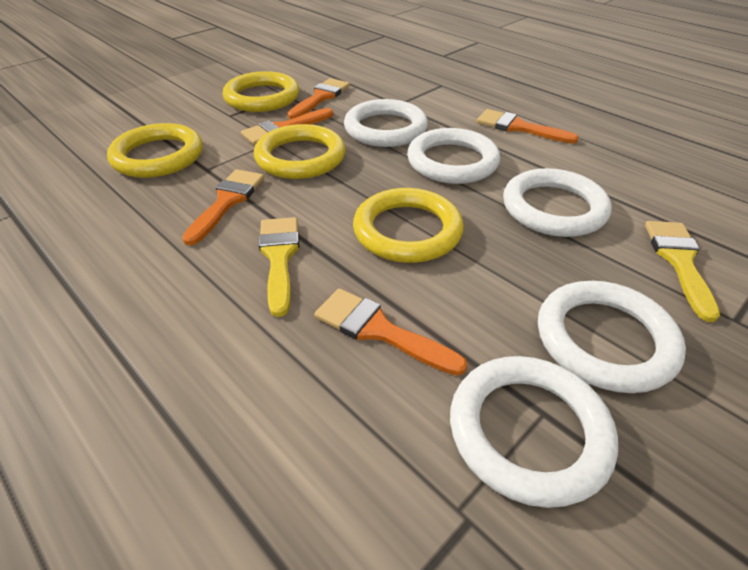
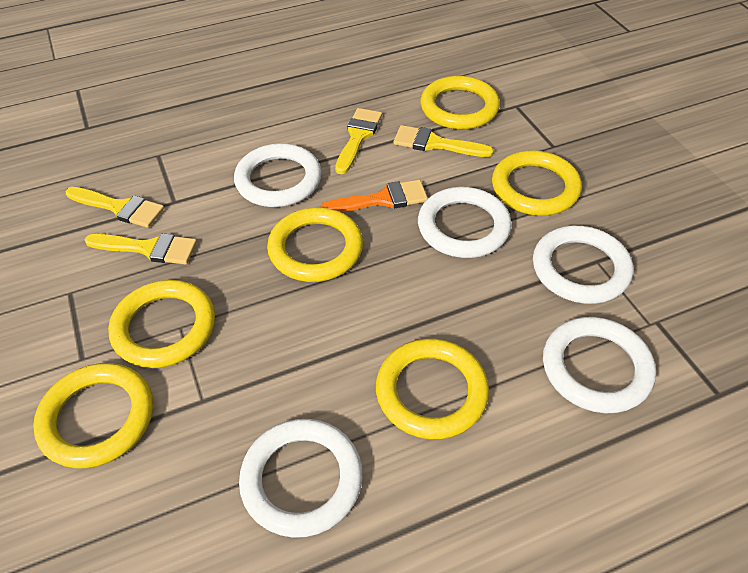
orange brush: 5 -> 1
yellow brush: 2 -> 4
yellow ring: 4 -> 6

